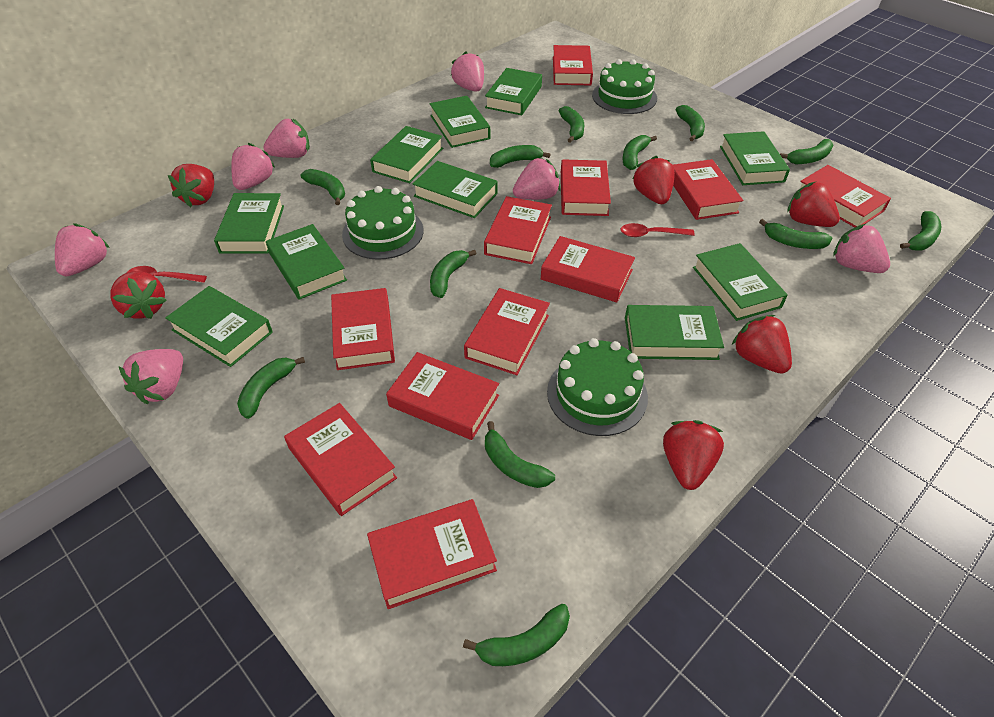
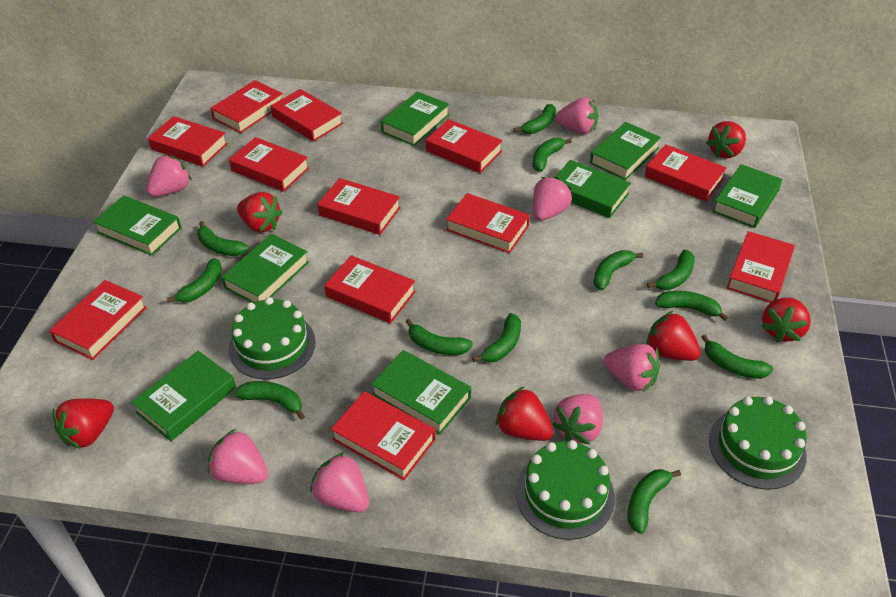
green book: 10 -> 8
red book: 11 -> 12
red spoon: 2 -> 0

